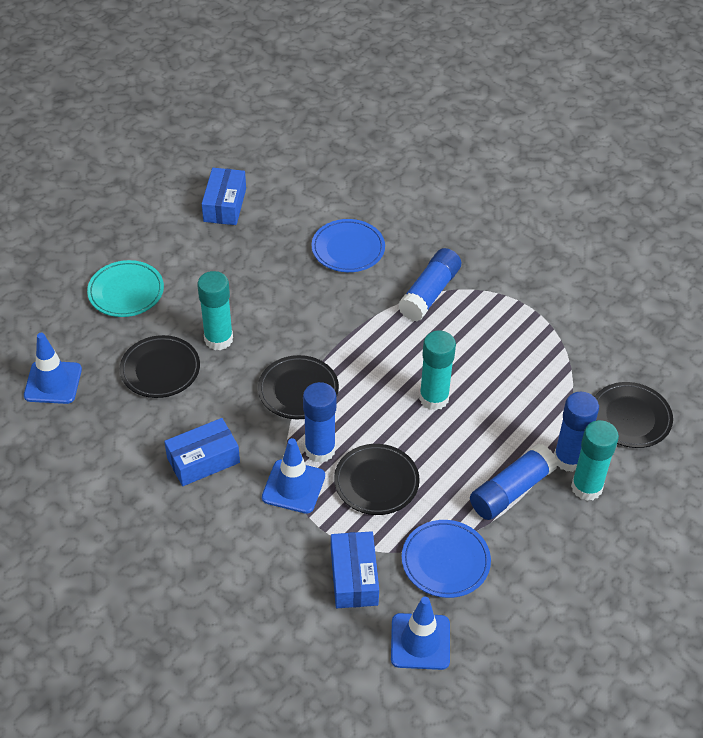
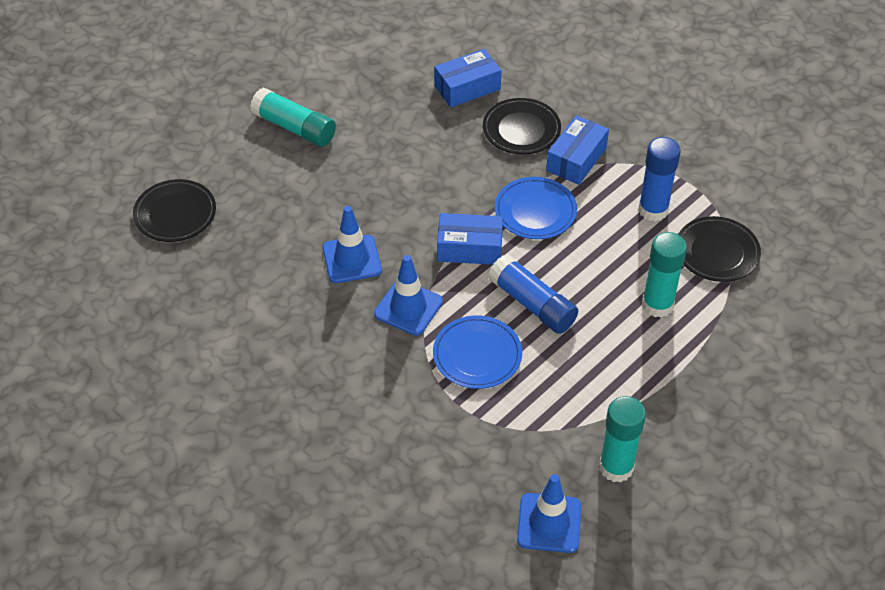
black plate: 4 -> 3
blue glue stick: 4 -> 2
turquoise plate: 1 -> 0

